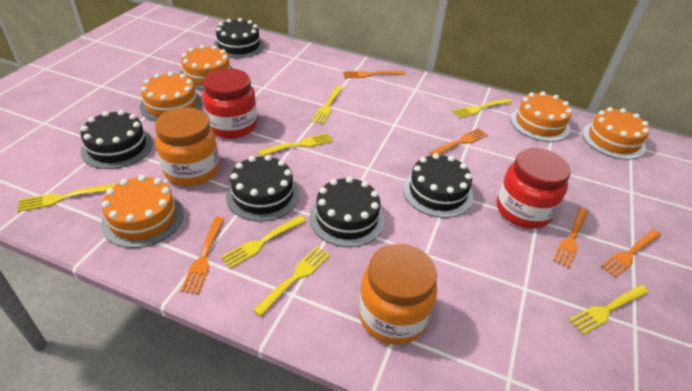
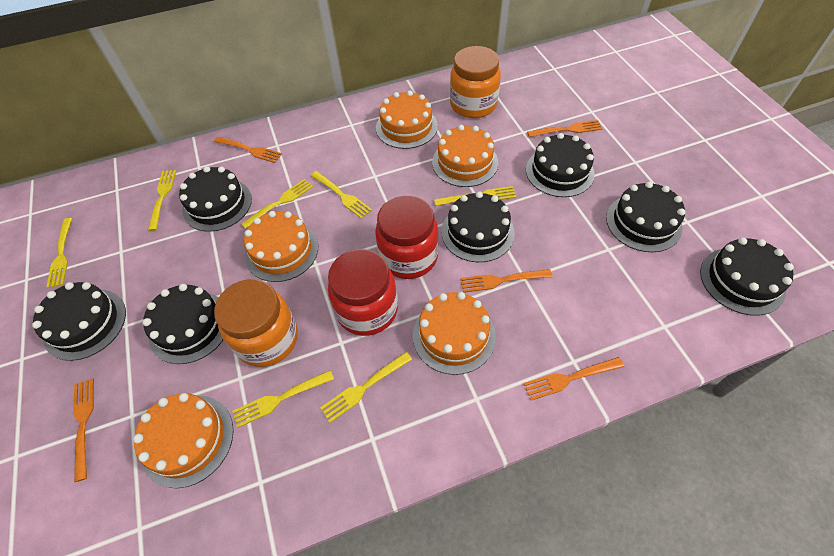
black cake: 5 -> 7

